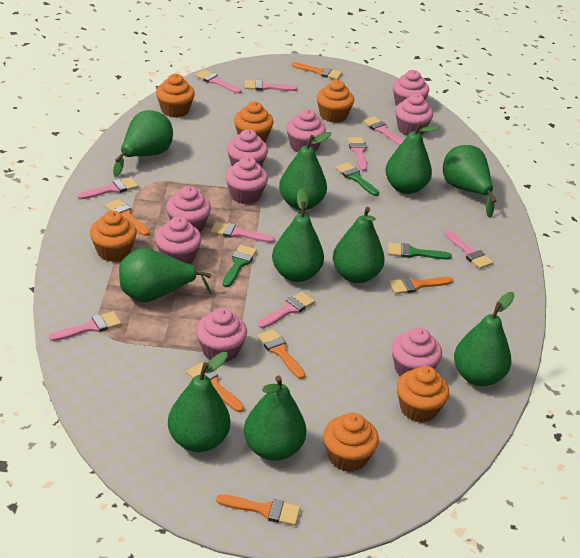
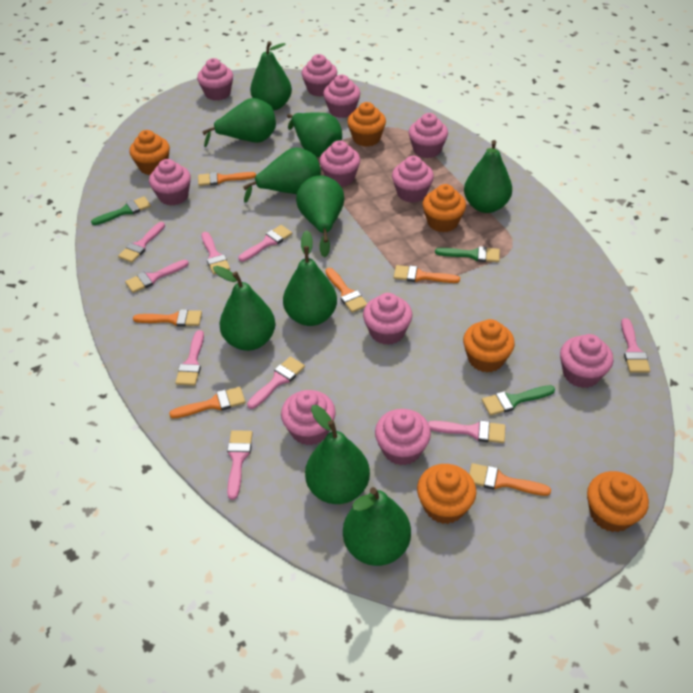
pink cupcake: 9 -> 11

